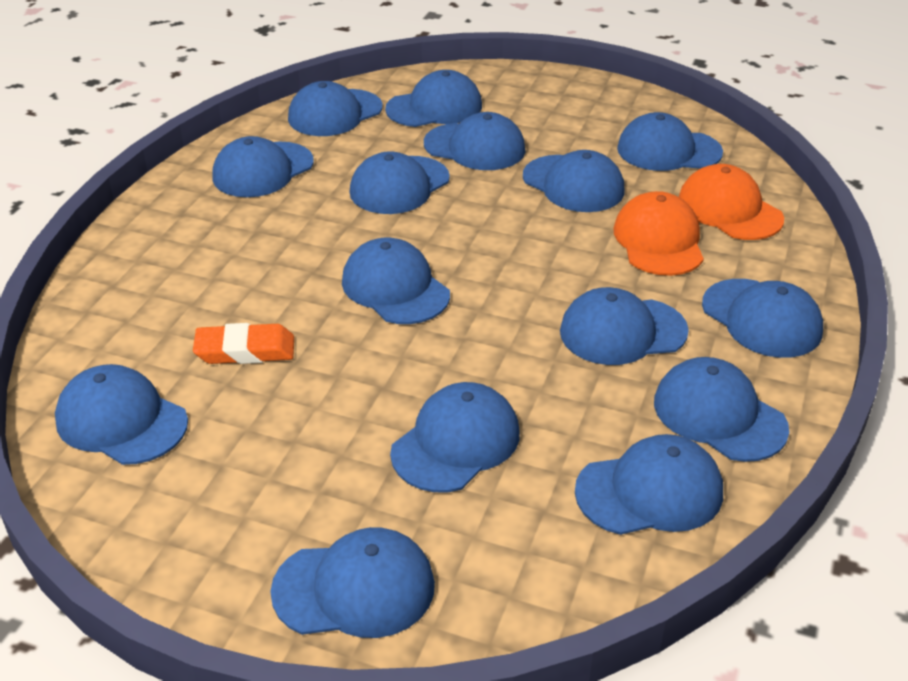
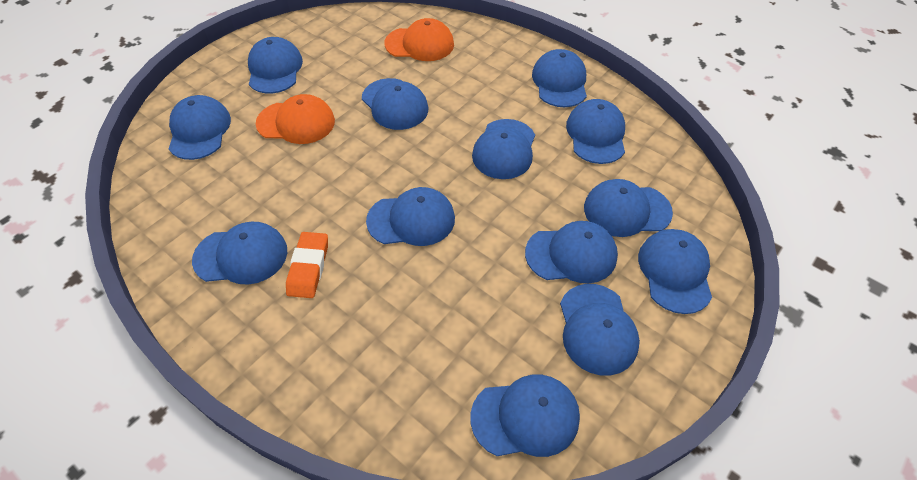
blue cap: 15 -> 13

